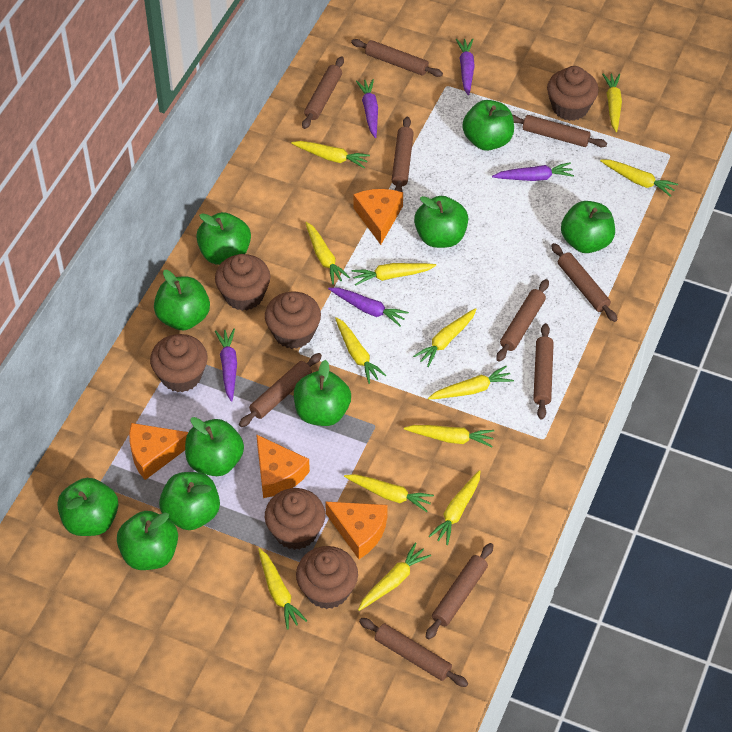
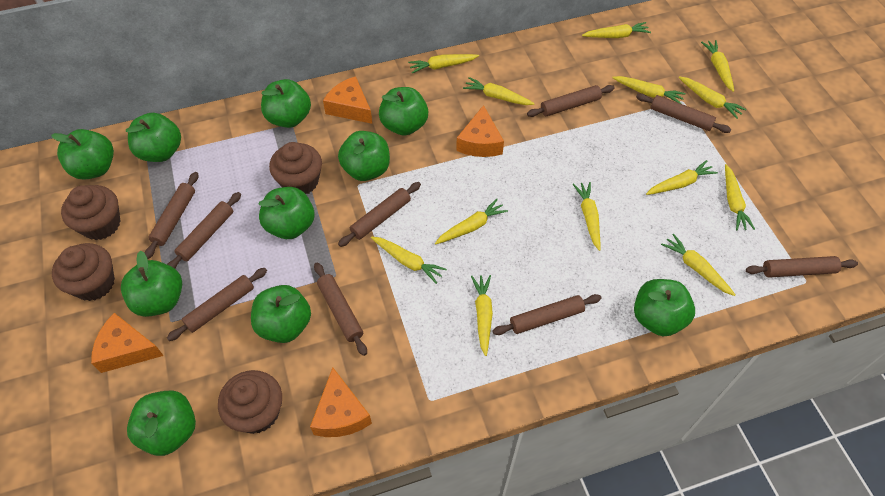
brown cupcake: 6 -> 4
brown rolling pin: 10 -> 9
purple carrot: 5 -> 0

